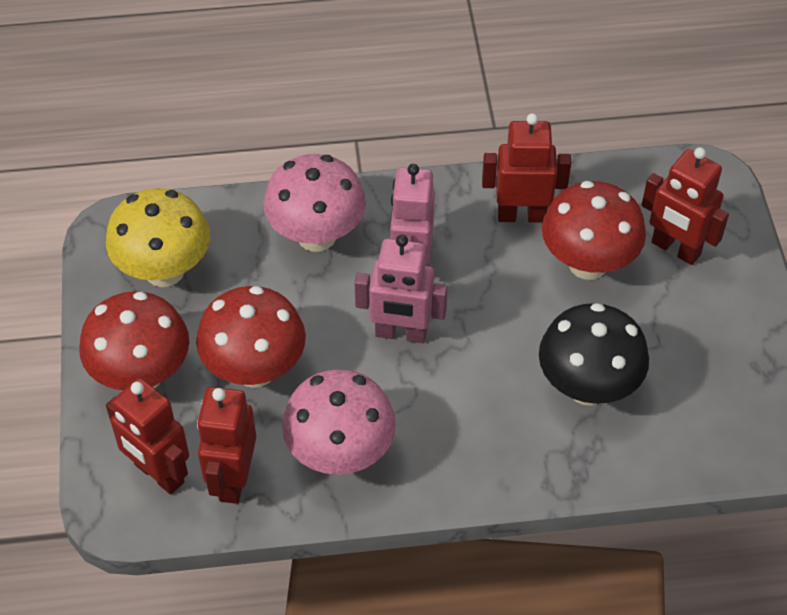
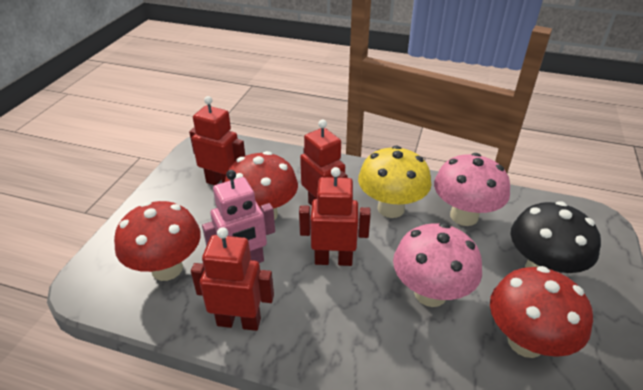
pink robot: 2 -> 1

